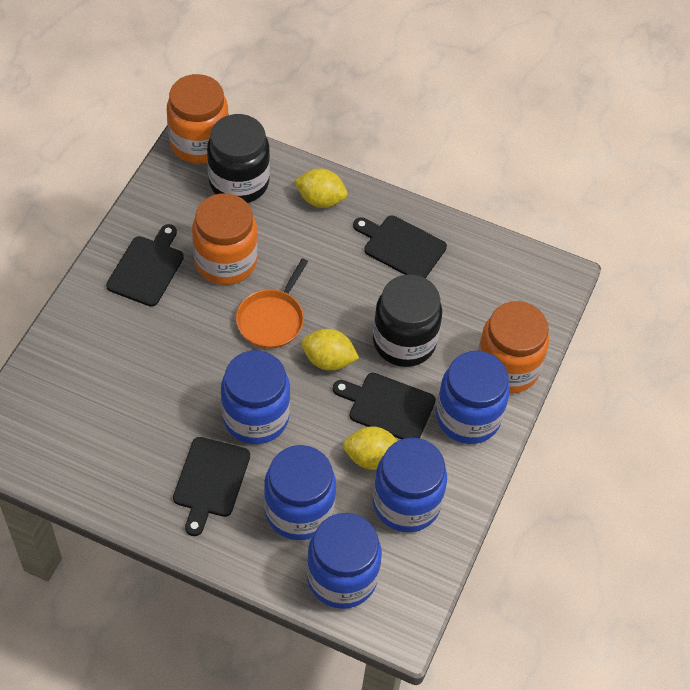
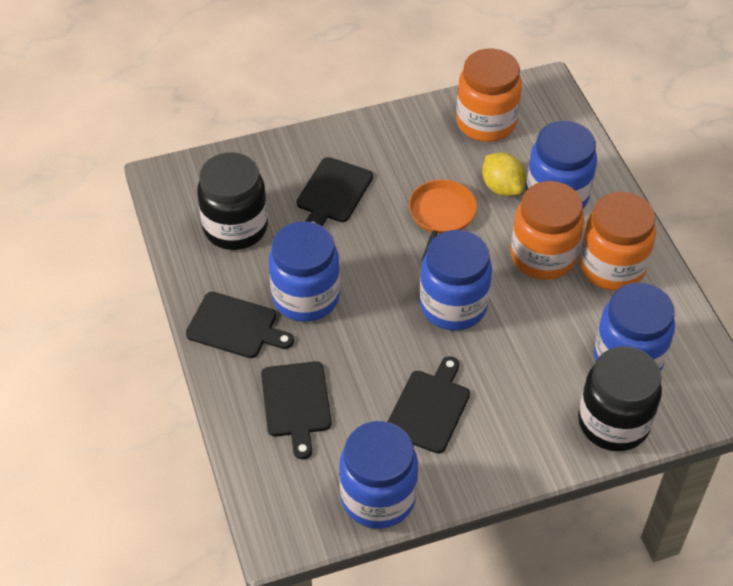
yellow lemon: 3 -> 1

